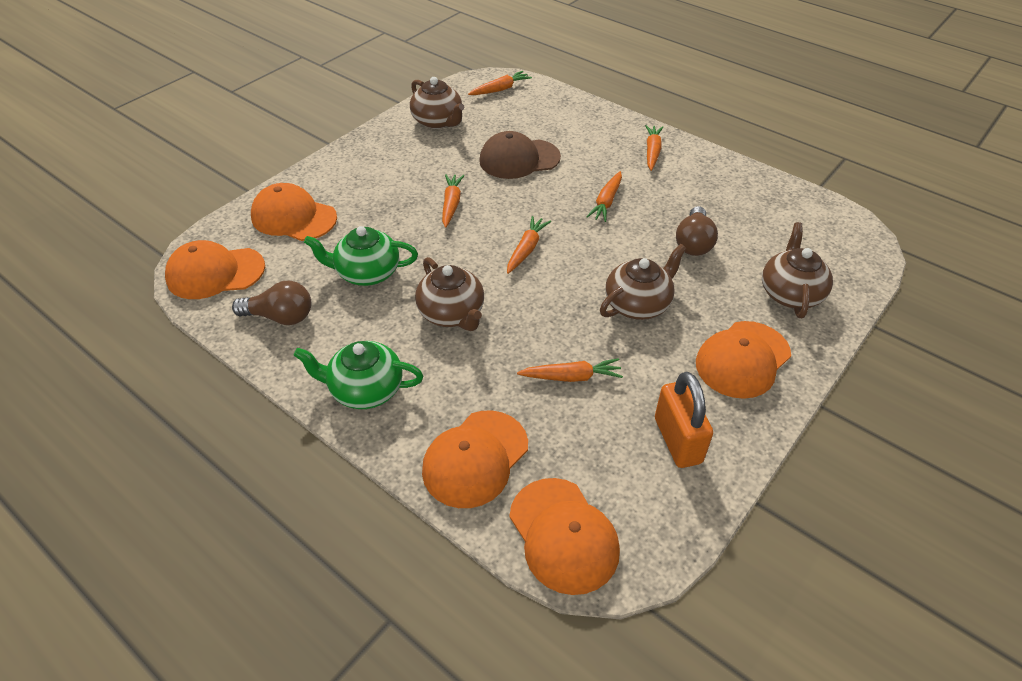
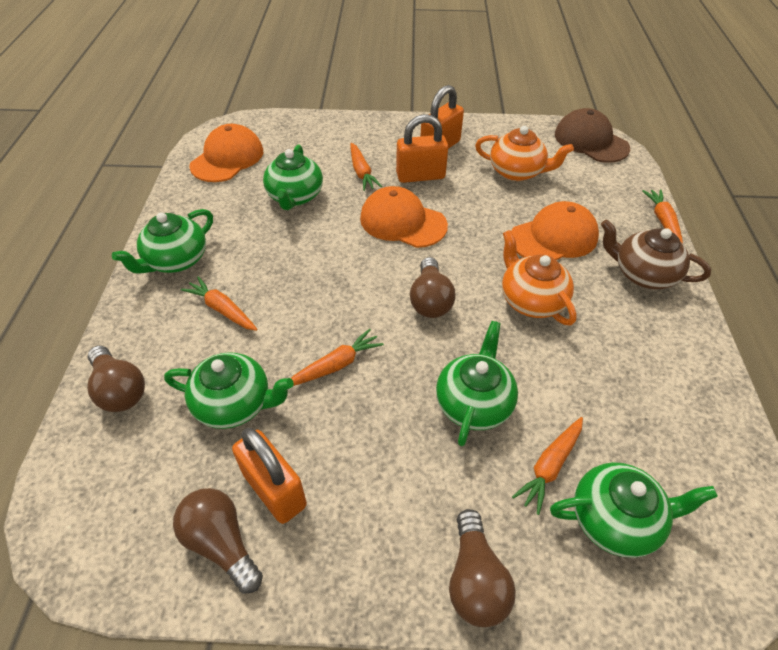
brown light bulb: 2 -> 4
brown teapot: 4 -> 1
green teapot: 2 -> 5
orange cap: 5 -> 3
orange carrot: 6 -> 5
orange padlock: 1 -> 3
orange teapot: 0 -> 2

